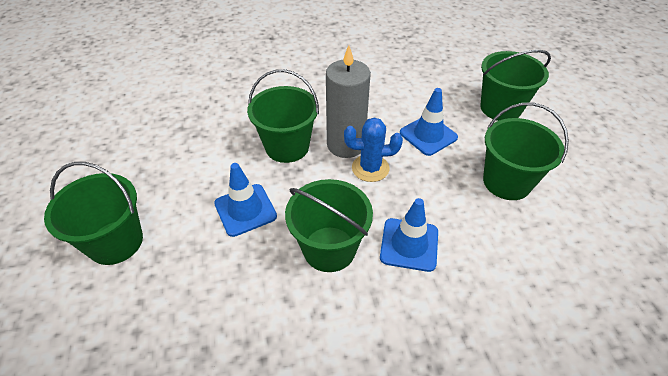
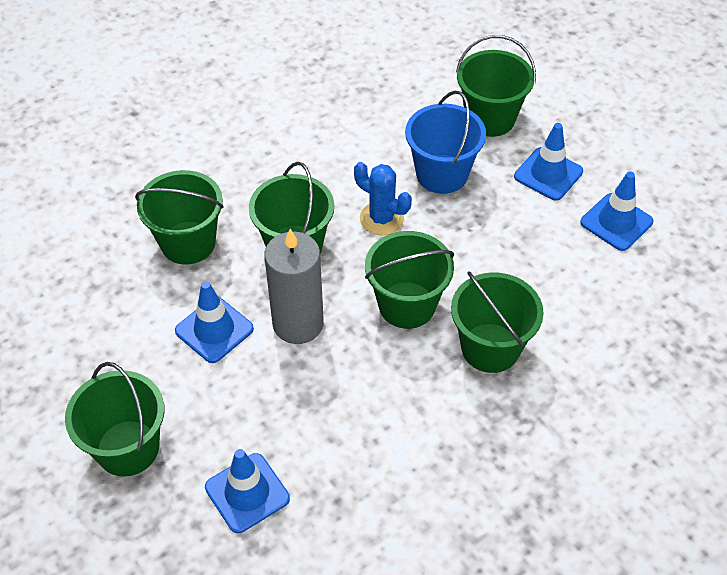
blue bucket: 0 -> 1
blue traffic cone: 3 -> 4
green bucket: 5 -> 6

